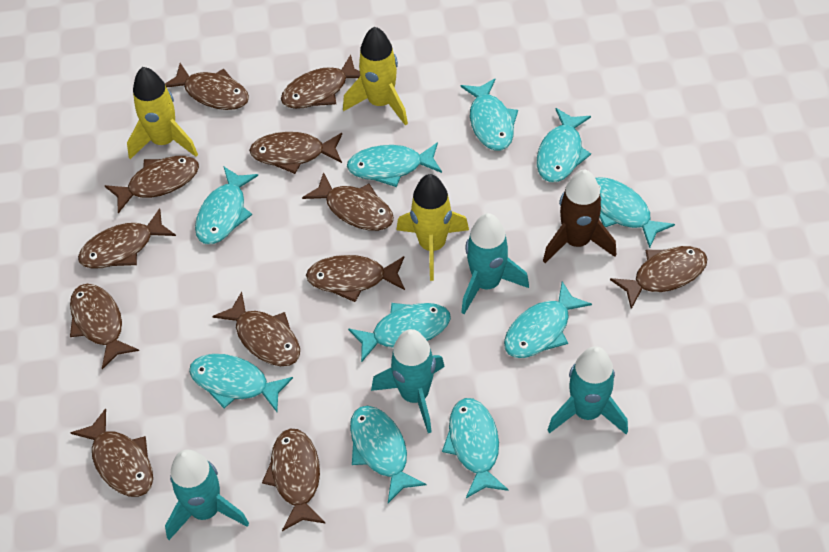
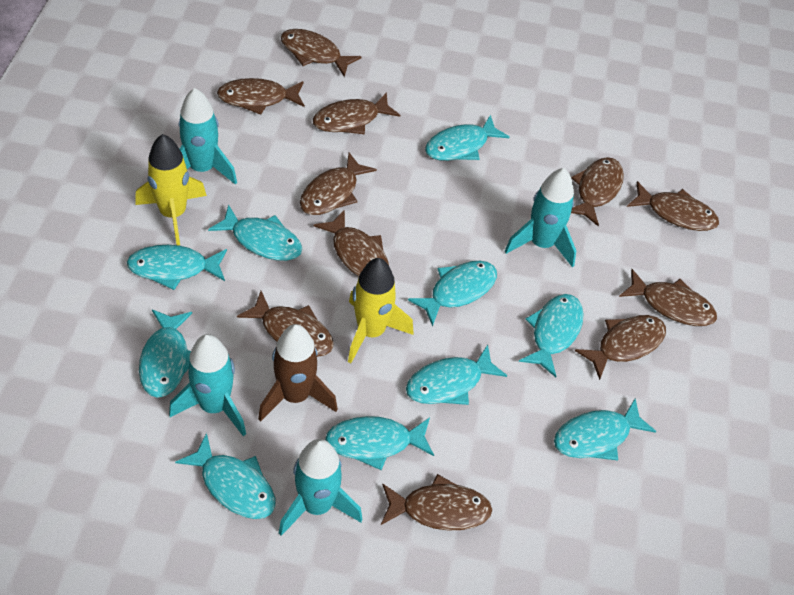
brown fish: 12 -> 11
yellow rocket: 3 -> 2

